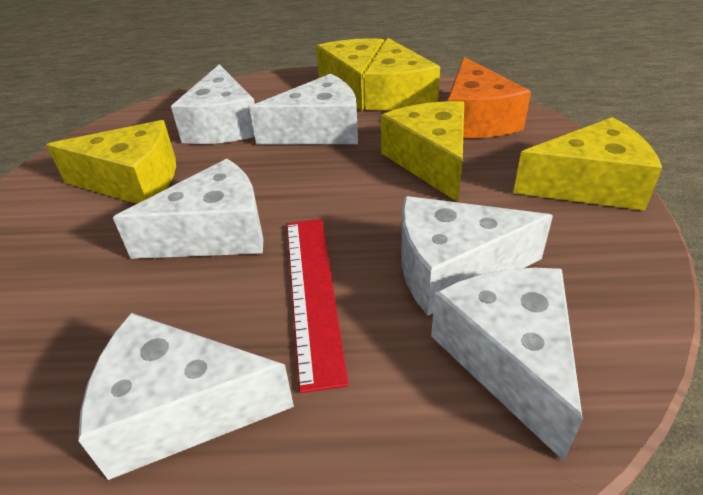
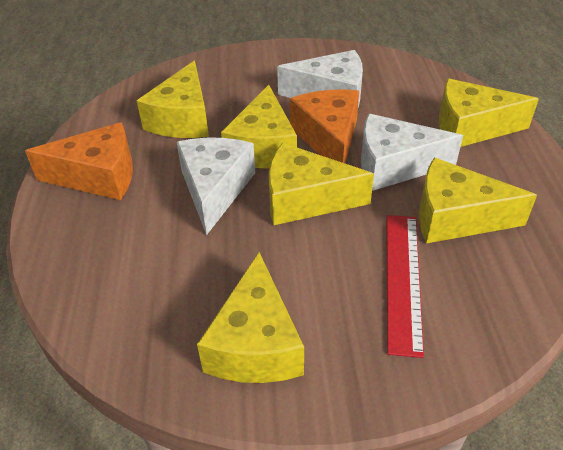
orange cheese: 1 -> 2
white cheese: 6 -> 3
yellow cheese: 5 -> 6

